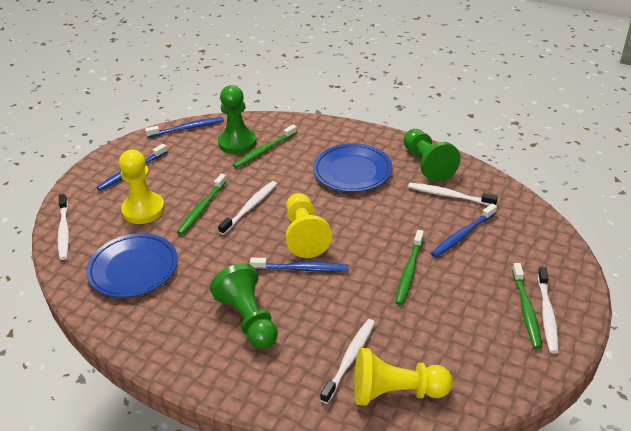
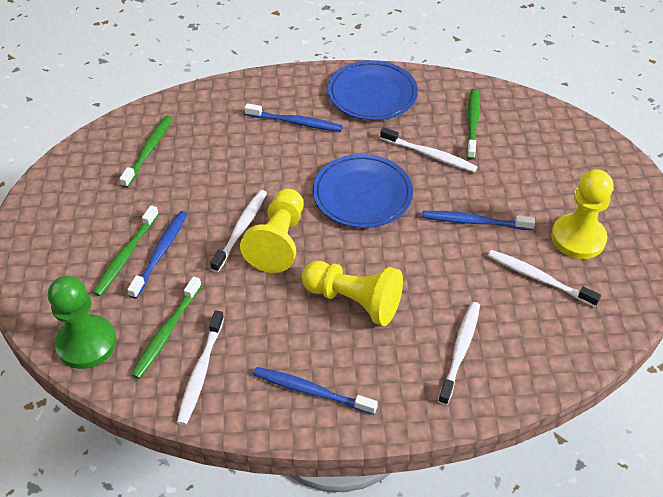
green pawn: 3 -> 1

